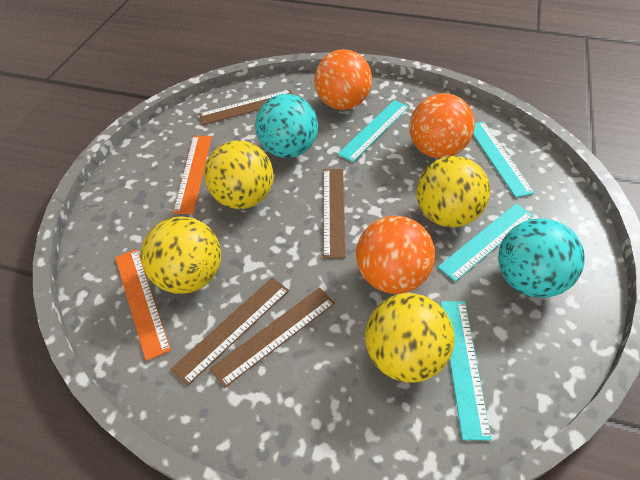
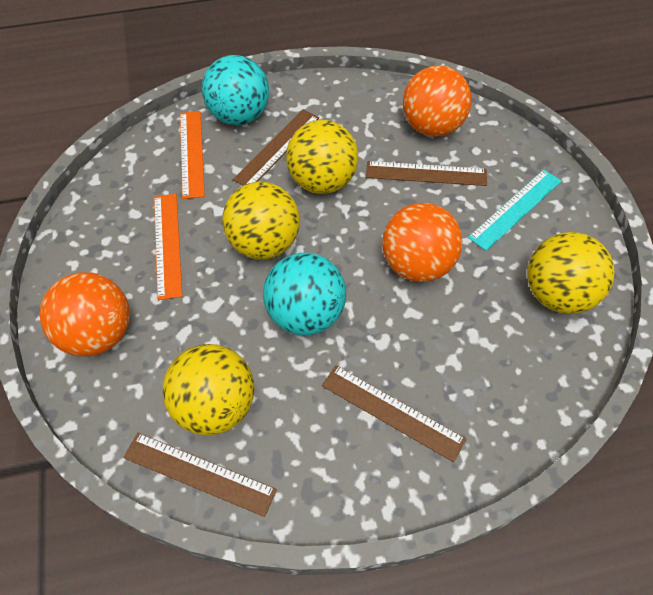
turquoise ruler: 4 -> 1

